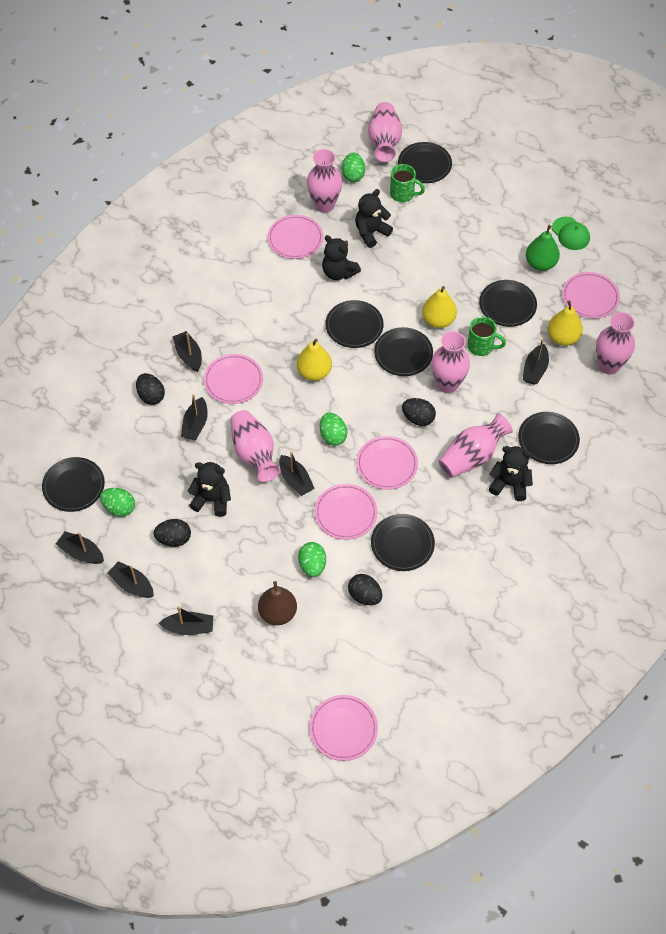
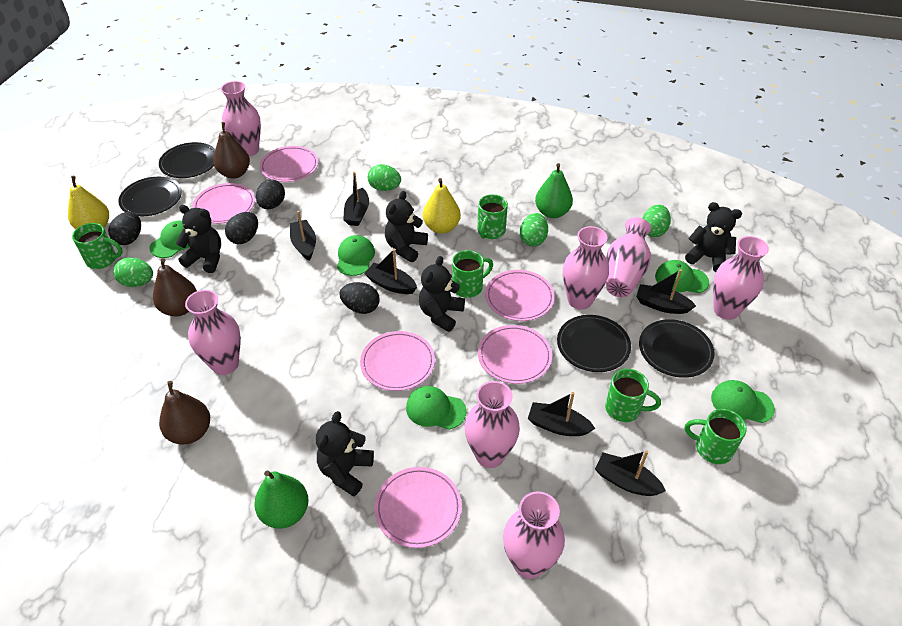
black boat: 7 -> 6
black plate: 7 -> 4
black teddy bear: 4 -> 5
brown pear: 1 -> 3
green cap: 1 -> 5
green mug: 2 -> 5
green pear: 1 -> 2
pink vase: 6 -> 7
yellow pear: 3 -> 2

